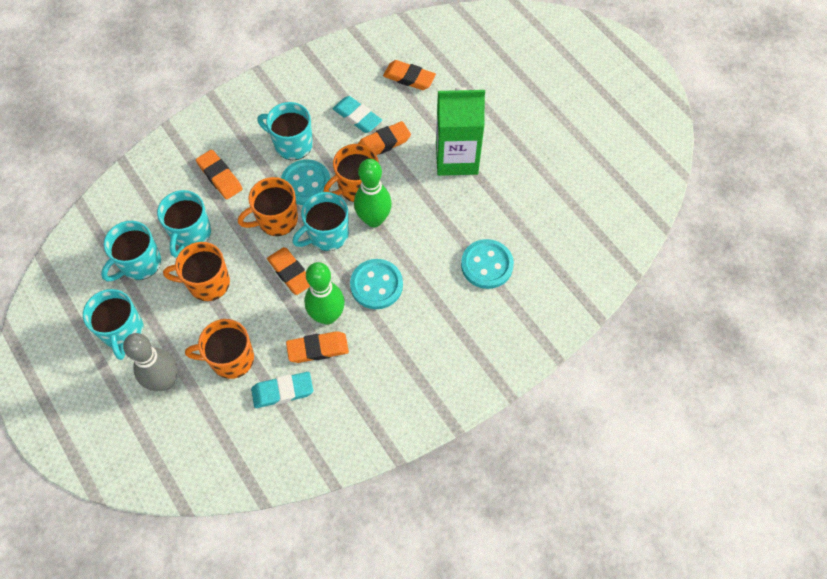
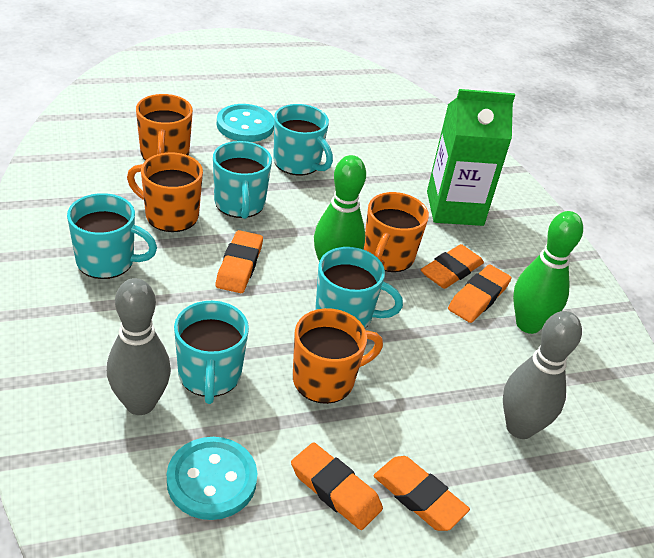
grey bowling pin: 1 -> 2
turquoise button: 3 -> 2
turquoise eraser: 2 -> 0

